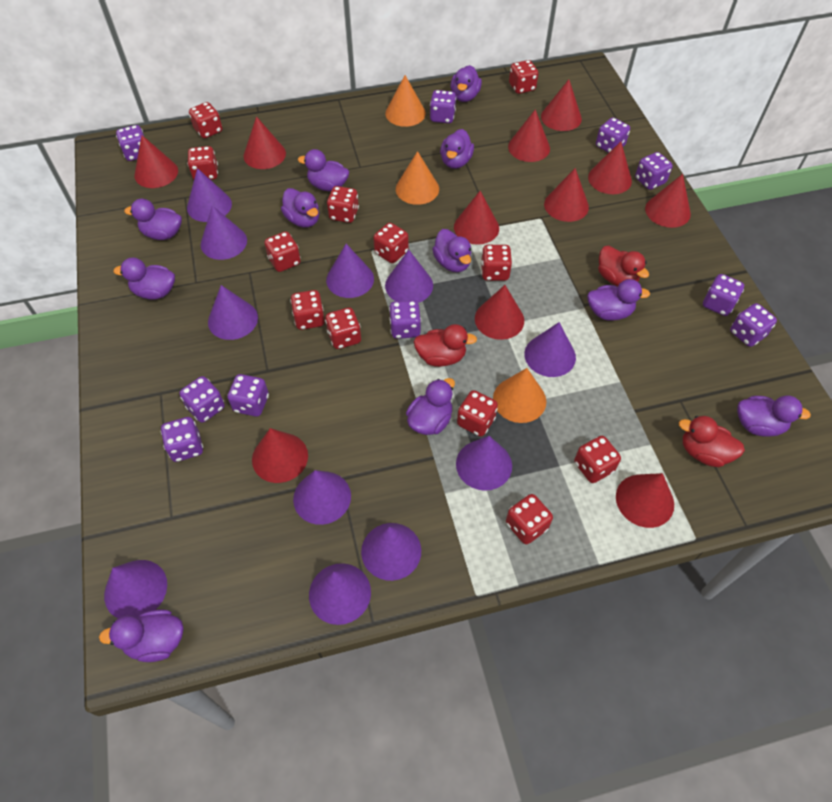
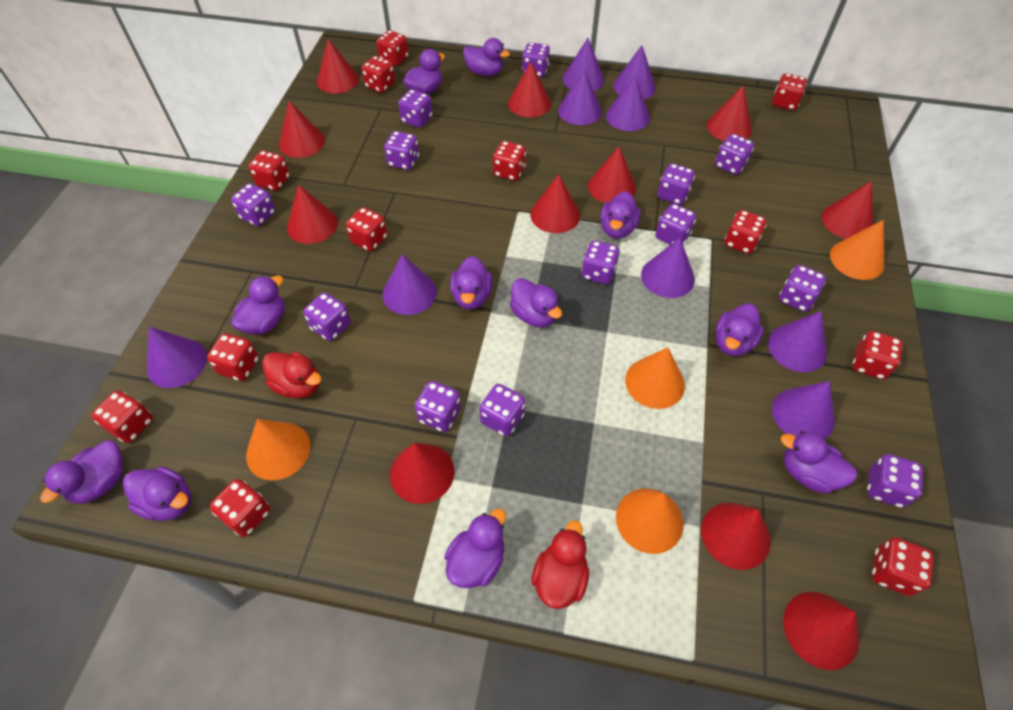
orange cone: 3 -> 4
purple cone: 11 -> 9
purple dice: 10 -> 13
red duck: 3 -> 2

